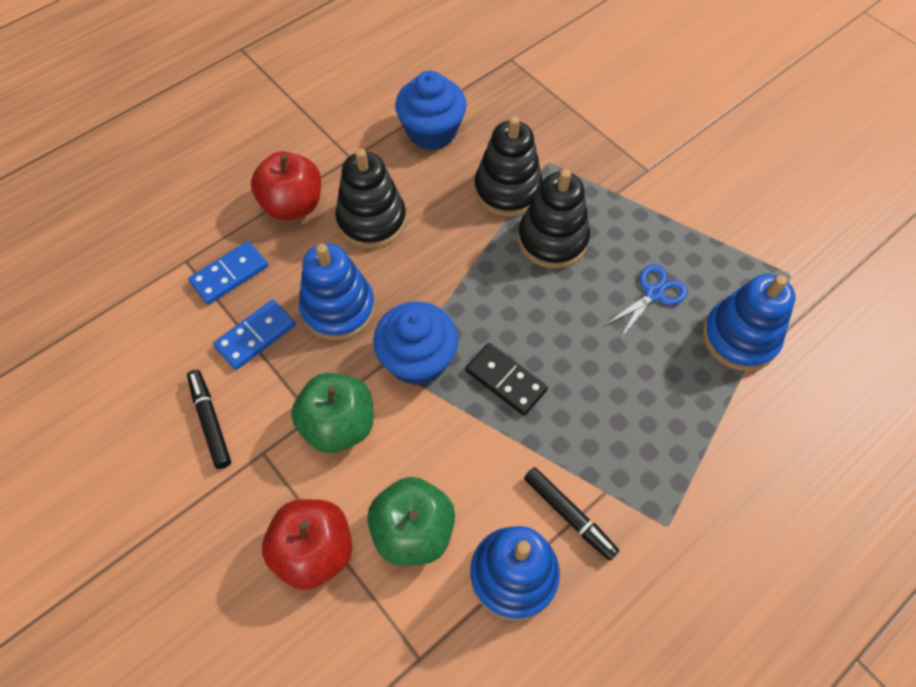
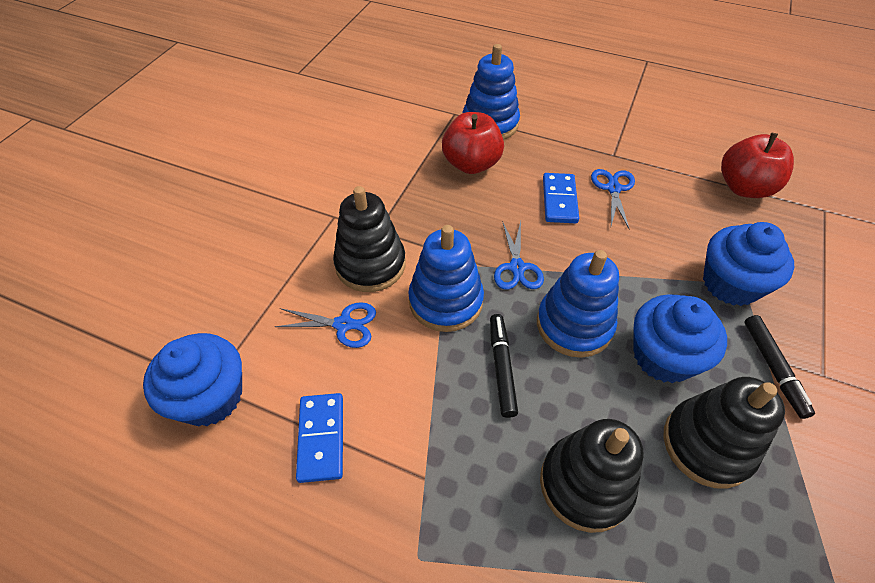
black domino: 1 -> 0
blue cupcake: 2 -> 3
blue scissors: 1 -> 3
green apple: 2 -> 0

